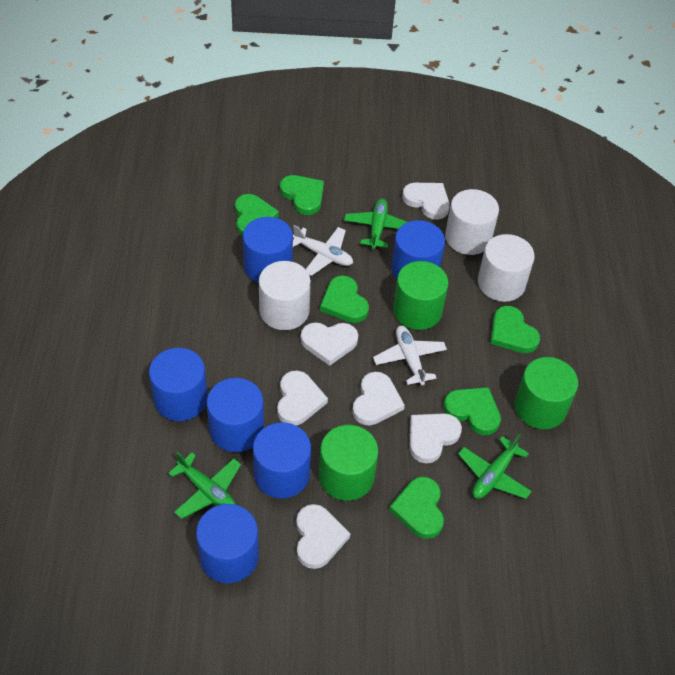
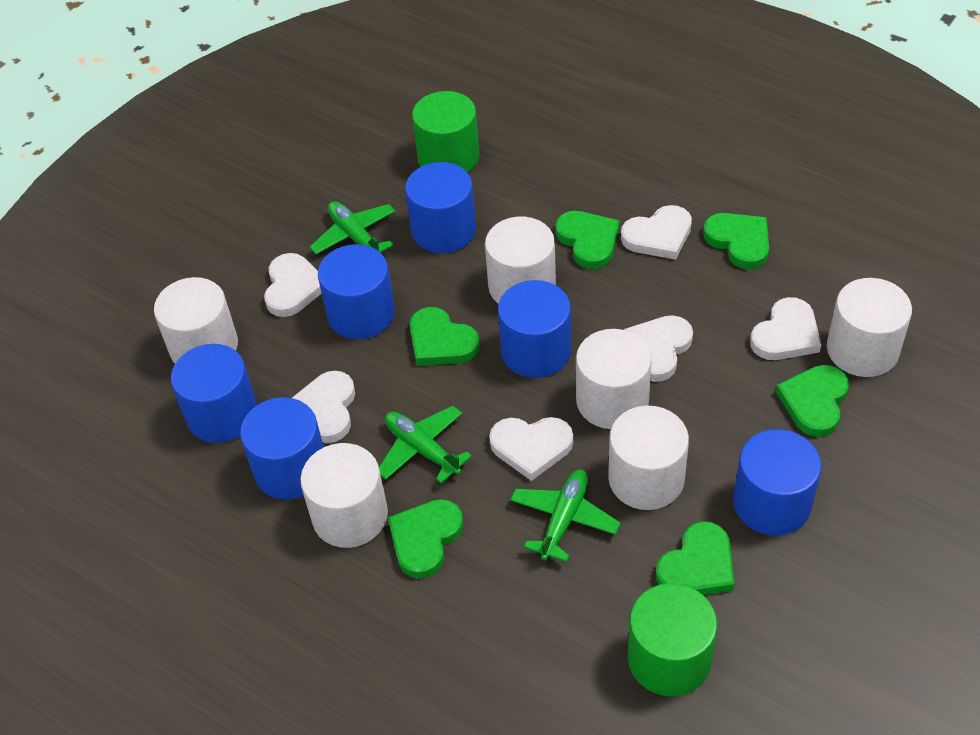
green cylinder: 3 -> 2
white cylinder: 3 -> 6
white plane: 2 -> 0

